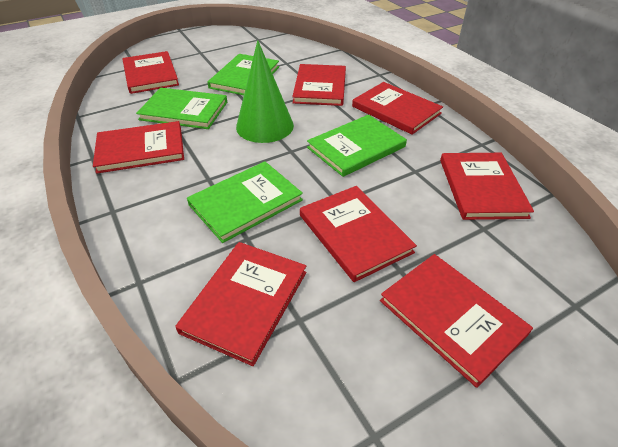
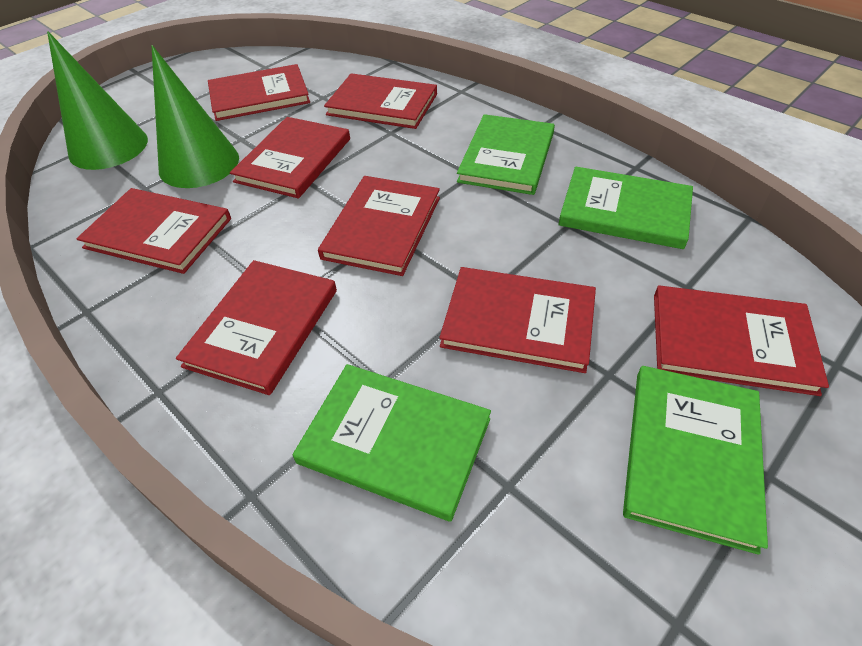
green cone: 1 -> 2

